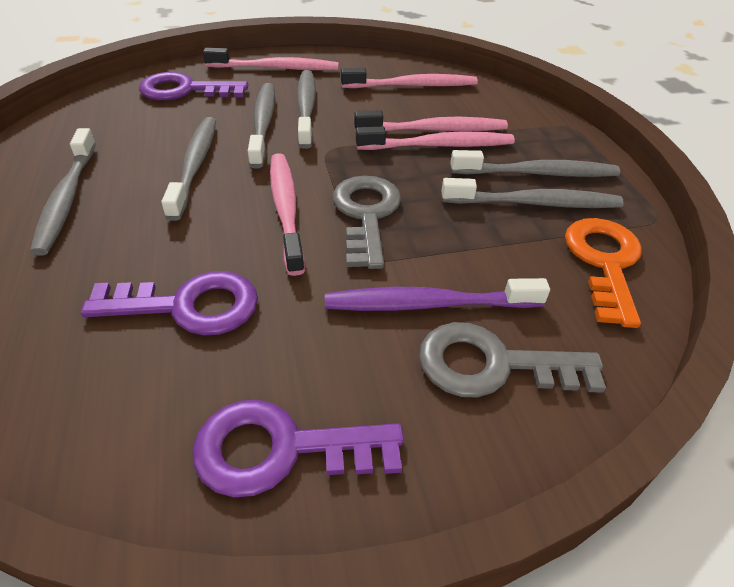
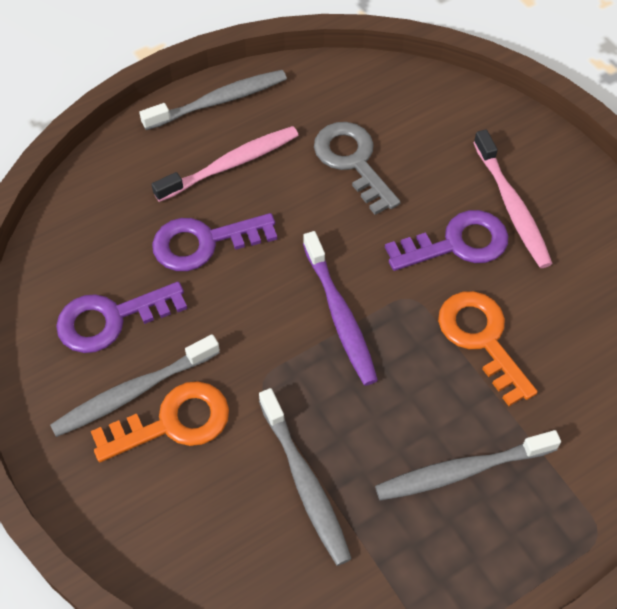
grey key: 2 -> 1
grey toothbrush: 6 -> 4
orange key: 1 -> 2
pink toothbrush: 5 -> 2

